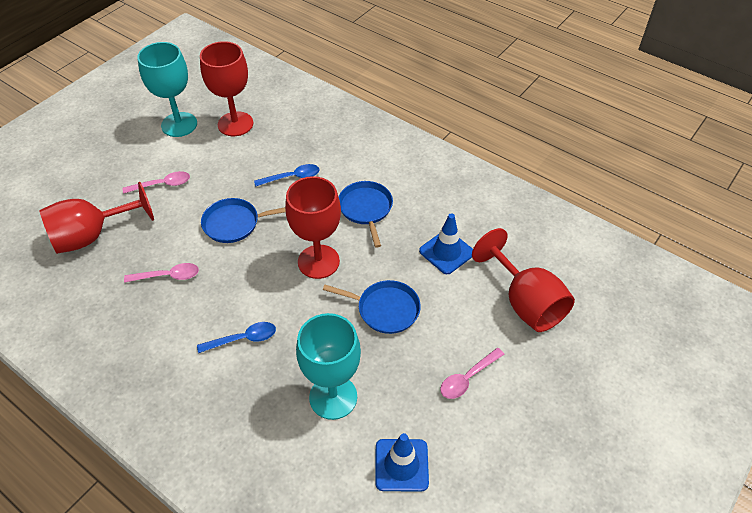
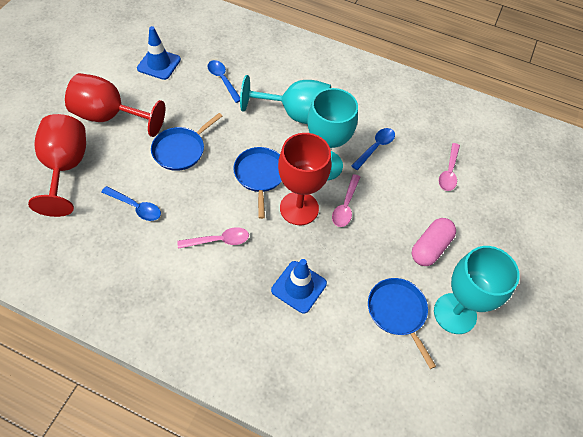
blue spoon: 2 -> 3
pink capsule: 0 -> 1
red goblet: 4 -> 3
turquoise goblet: 2 -> 3

